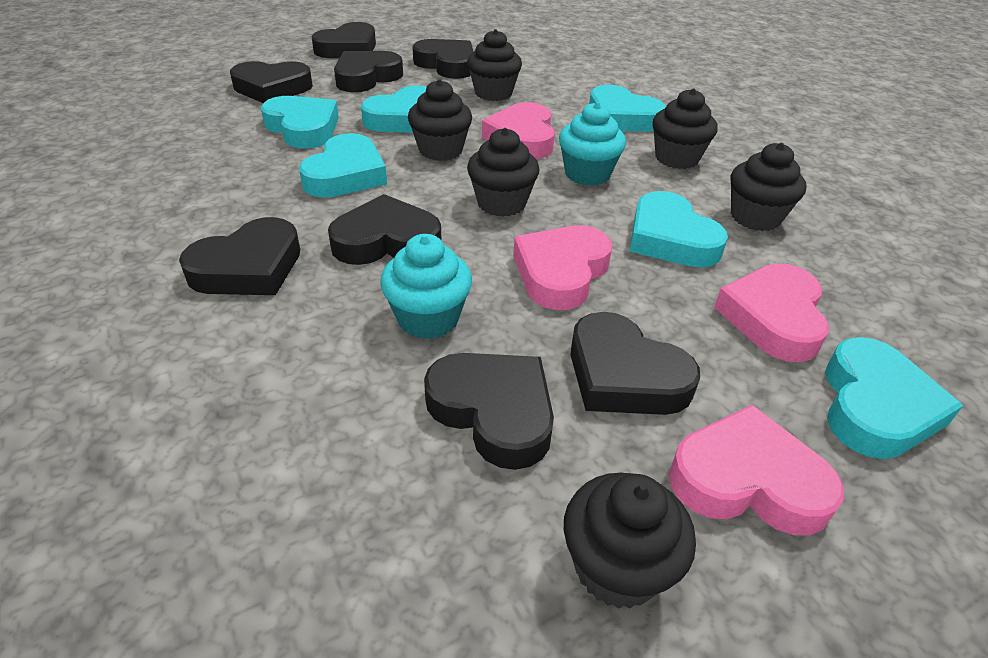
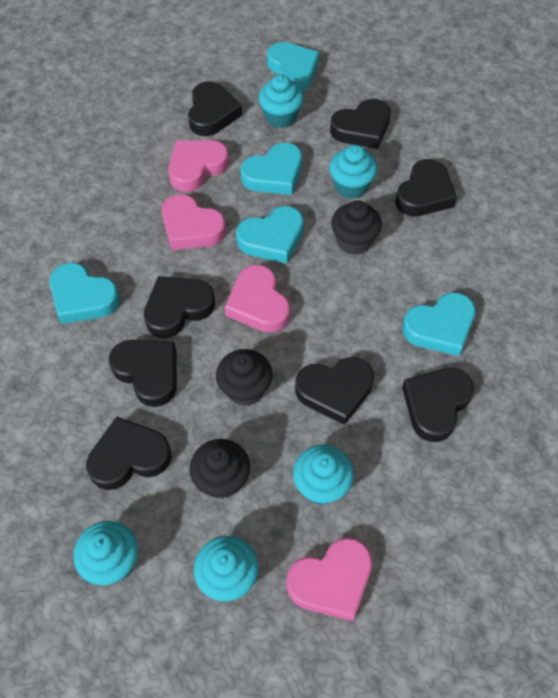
black cupcake: 6 -> 3
turquoise cupcake: 2 -> 5
turquoise heart: 6 -> 5

